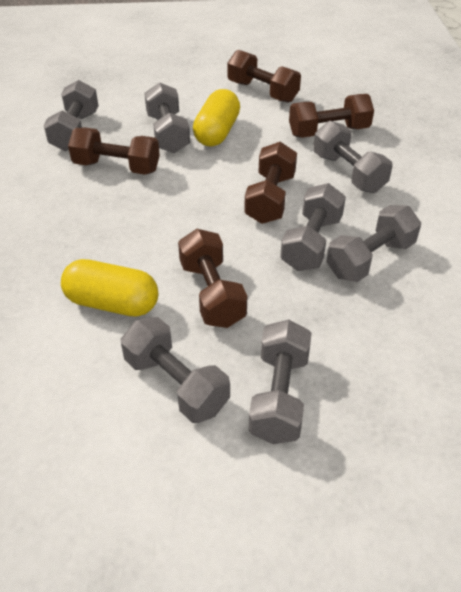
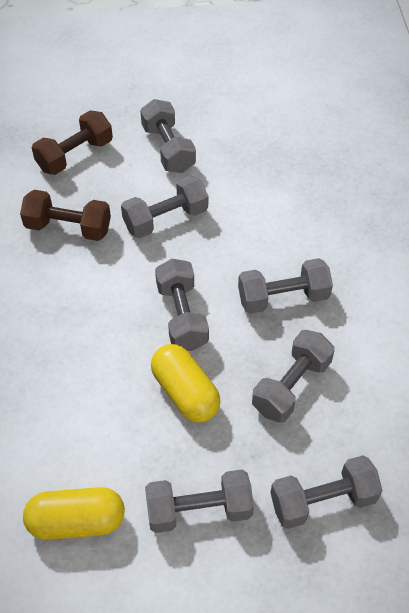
brown dumbbell: 5 -> 2

